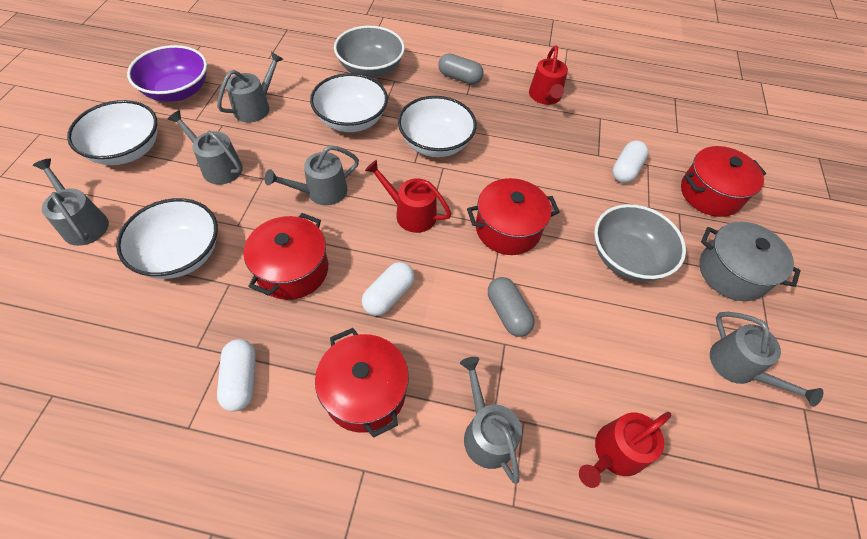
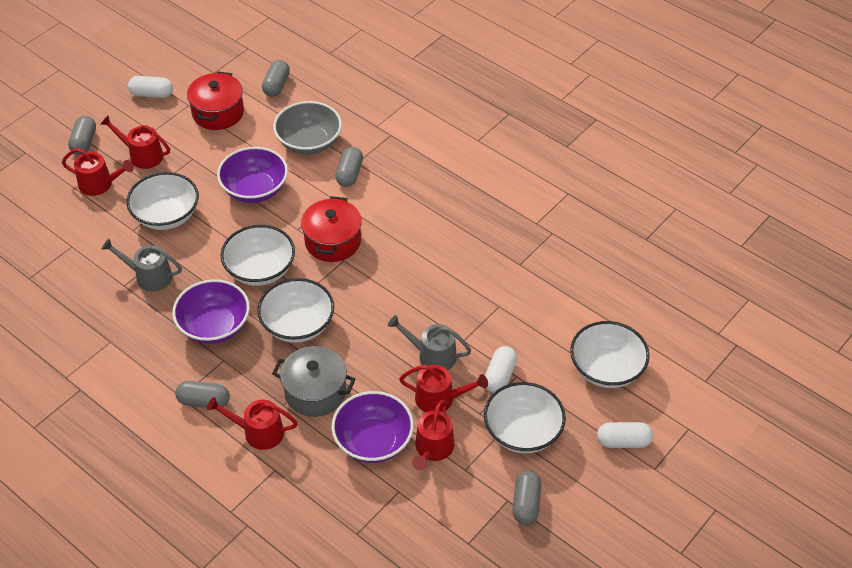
grey bowl: 2 -> 1
grey capsule: 2 -> 5
grey watering can: 6 -> 2
purple bowl: 1 -> 3
red pot: 4 -> 2
red watering can: 3 -> 5
white bowl: 4 -> 5

